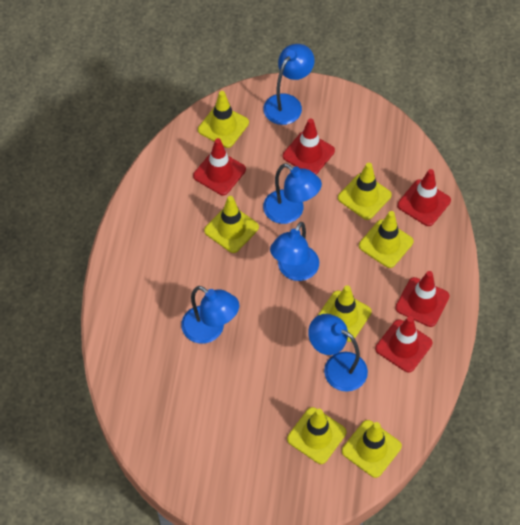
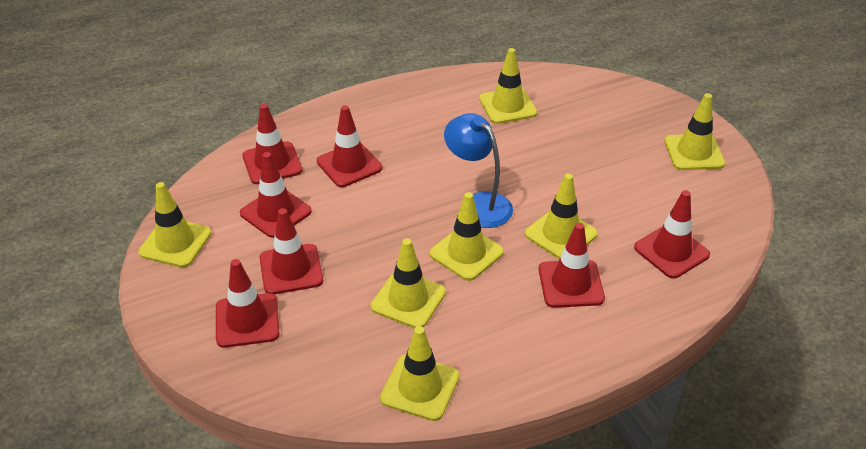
blue lamp: 5 -> 1
red traffic cone: 5 -> 7

